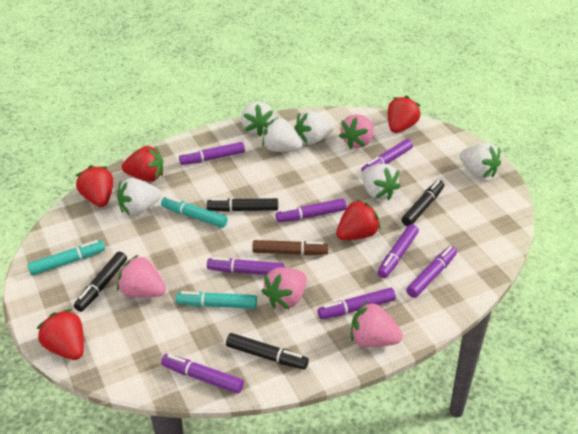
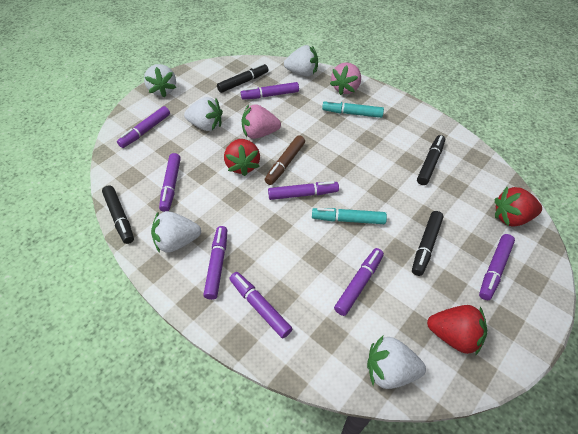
pink strawberry: 4 -> 2
red strawberry: 5 -> 3
turquoise marker: 3 -> 2
white strawberry: 6 -> 5

